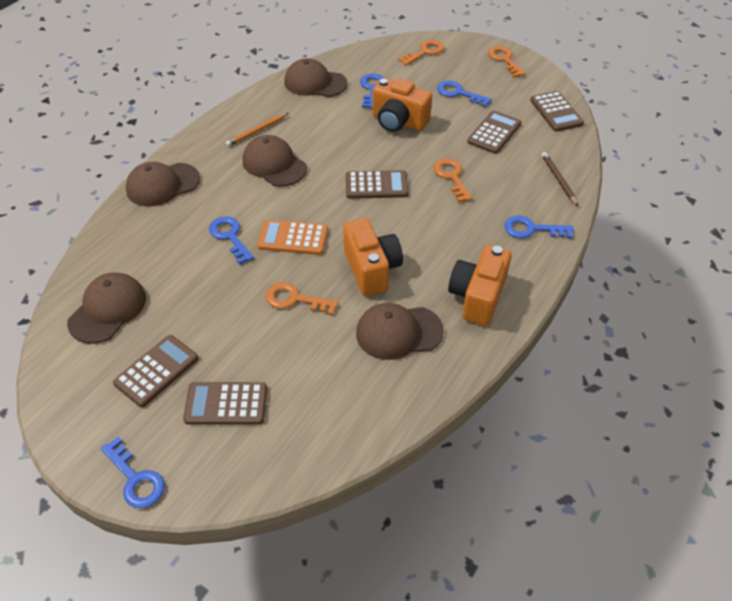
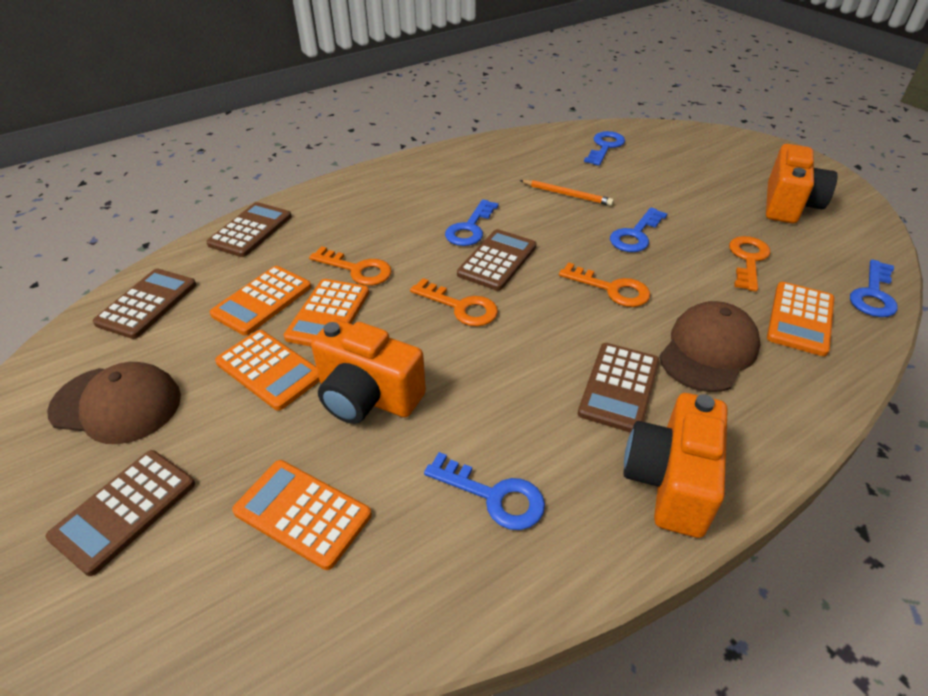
brown cap: 5 -> 2
brown pencil: 1 -> 0
orange calculator: 1 -> 5

